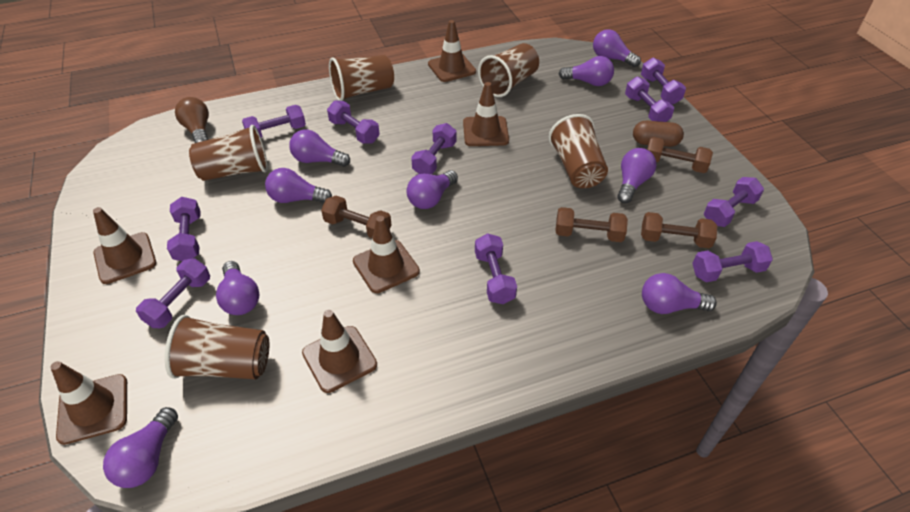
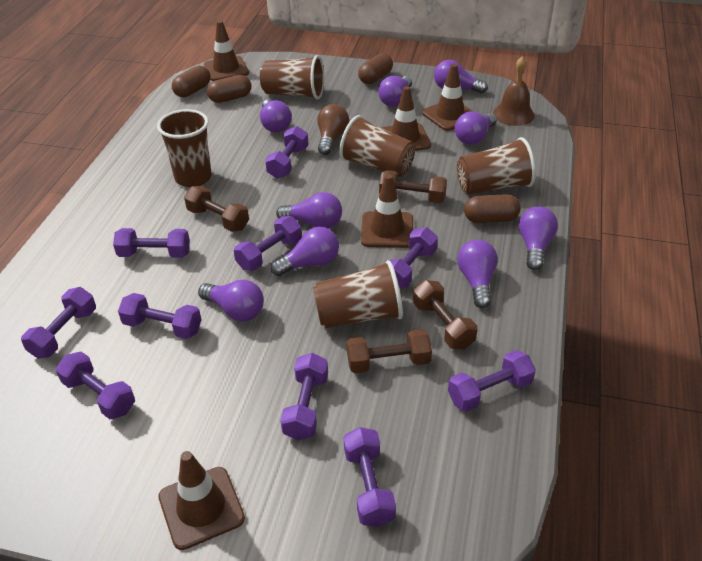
brown bell: 0 -> 1
brown capsule: 1 -> 4
brown traffic cone: 6 -> 5

